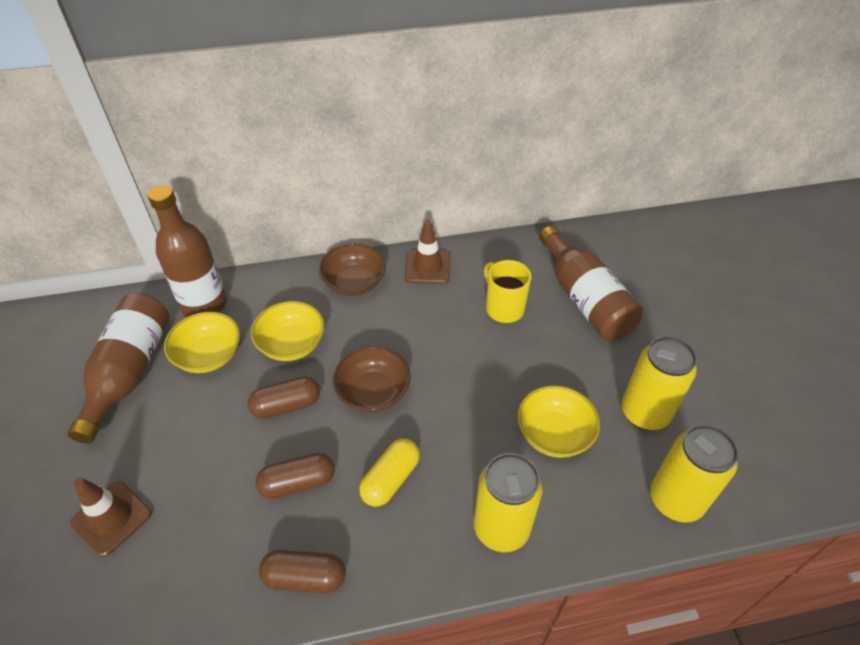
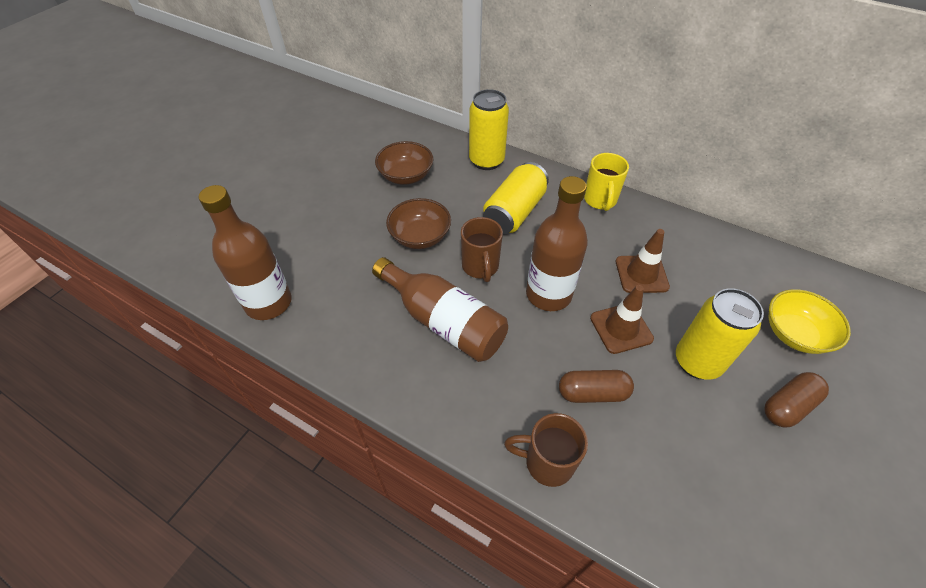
brown capsule: 3 -> 2
brown mug: 0 -> 2
yellow bowl: 3 -> 1
yellow capsule: 1 -> 0

